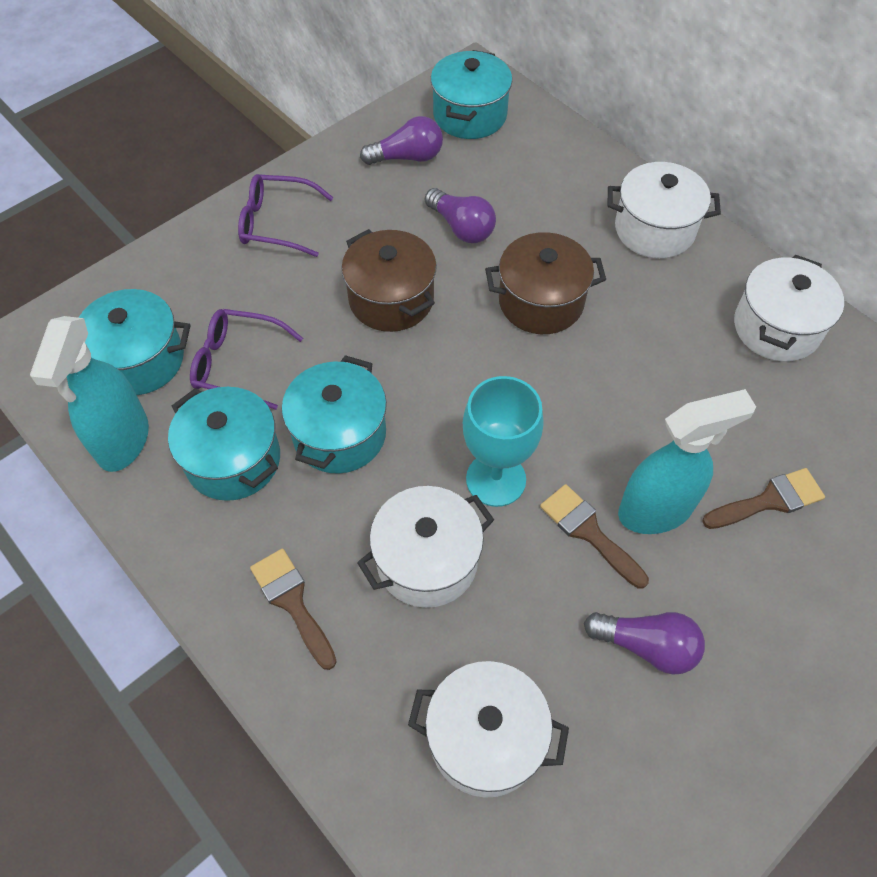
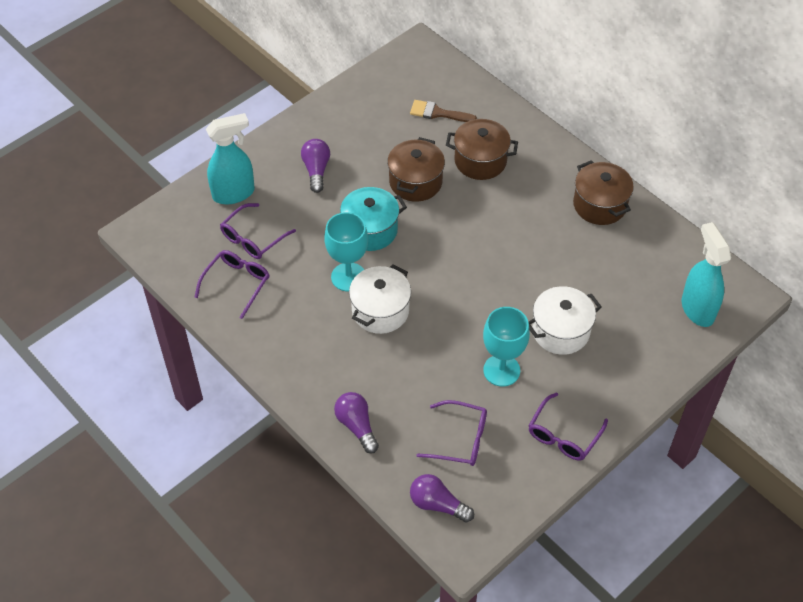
brown brush: 3 -> 1
brown pot: 2 -> 3
purple glasses: 2 -> 4
turquoise goblet: 1 -> 2
turquoise pot: 4 -> 1
white pot: 4 -> 2

